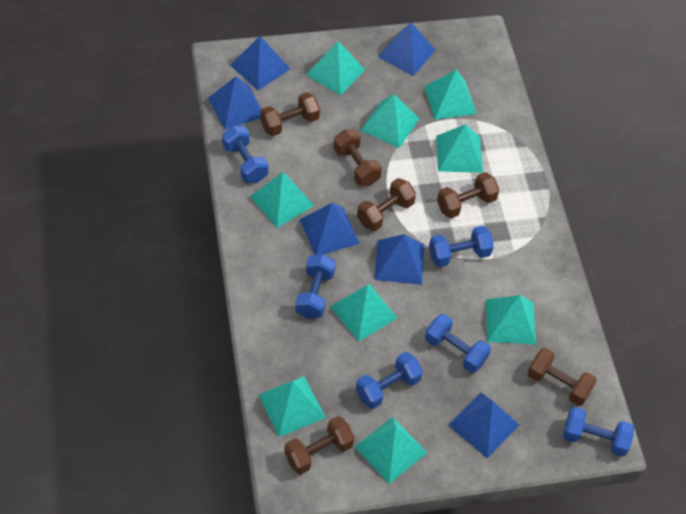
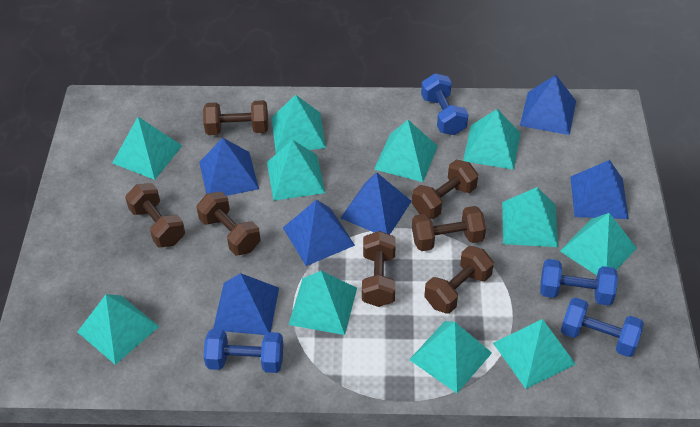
blue dumbbell: 6 -> 4
brown dumbbell: 6 -> 7
turquoise pyramid: 9 -> 11

